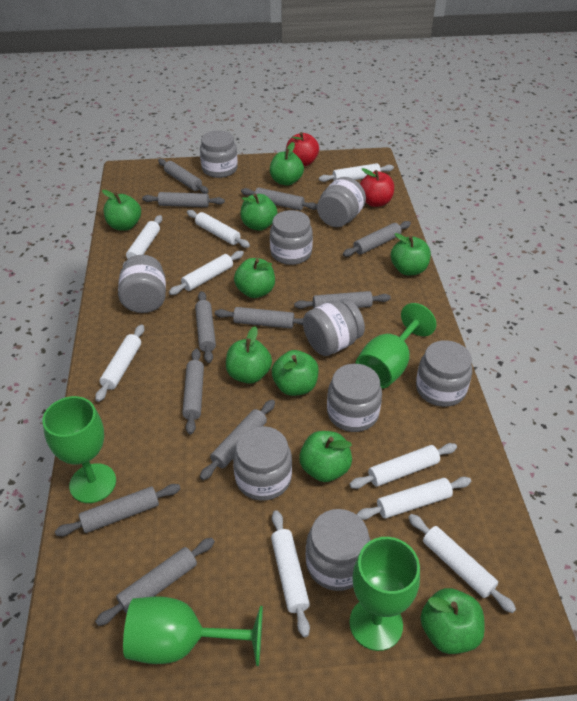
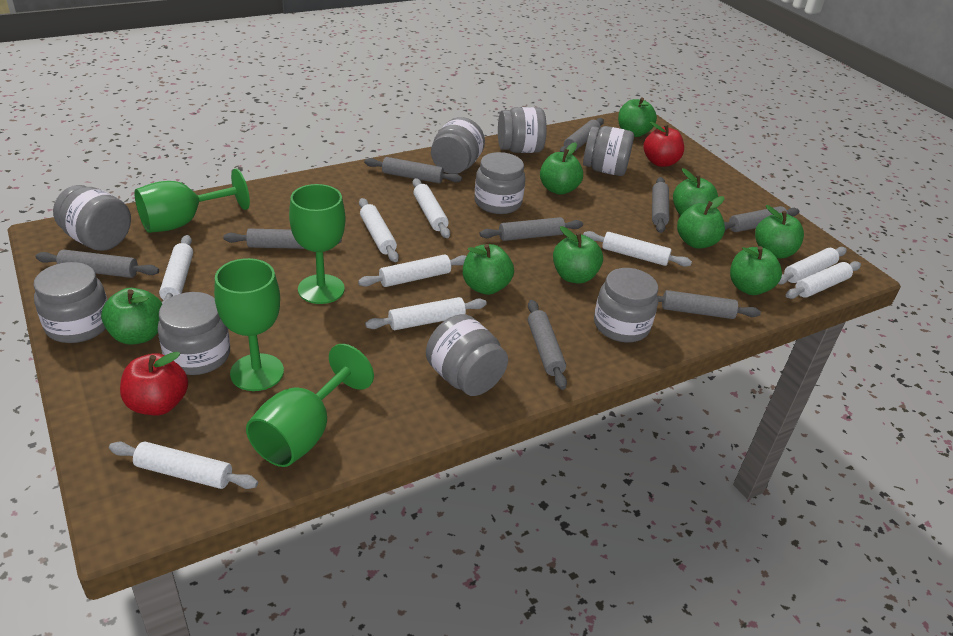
grey rolling pin: 11 -> 9

